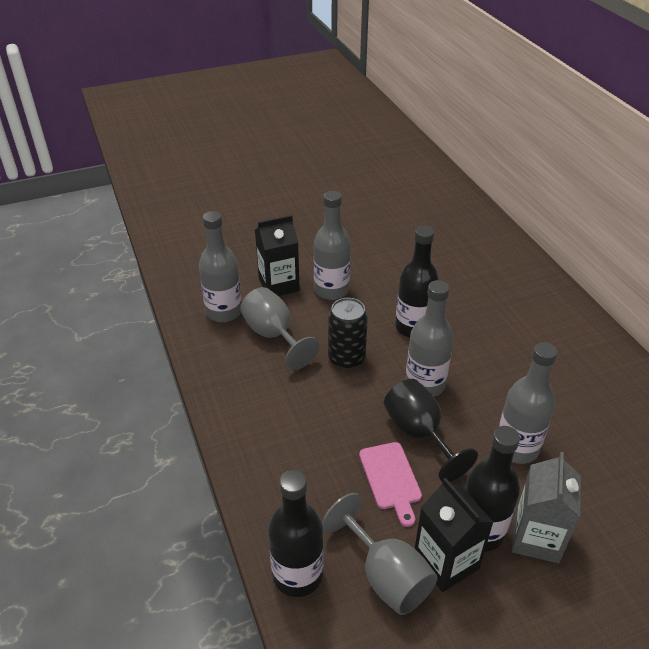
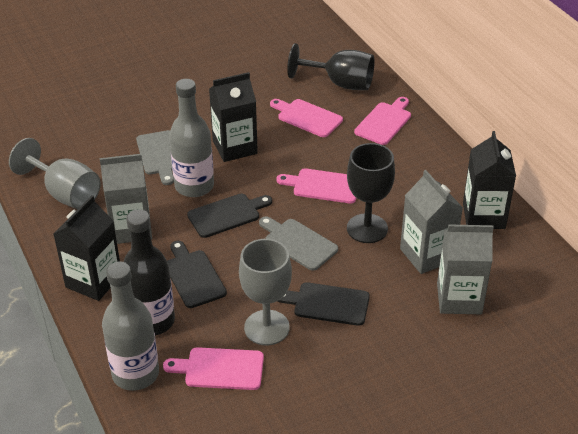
black bottle: 3 -> 1
black can: 1 -> 0
black carton: 2 -> 3
black cutting board: 0 -> 3
black goblet: 1 -> 2
grey bottle: 4 -> 2
grey carton: 1 -> 3
grey cutting board: 0 -> 2
pink cutting board: 1 -> 4

